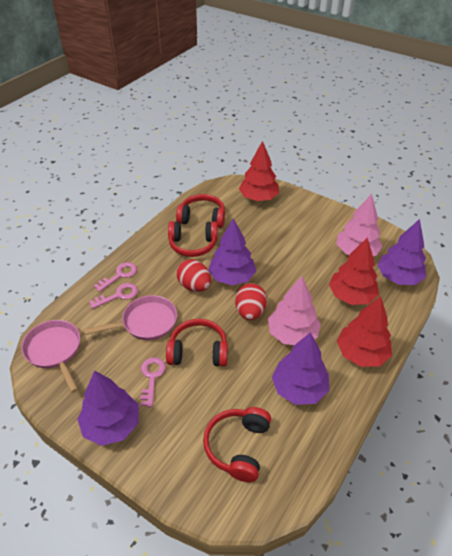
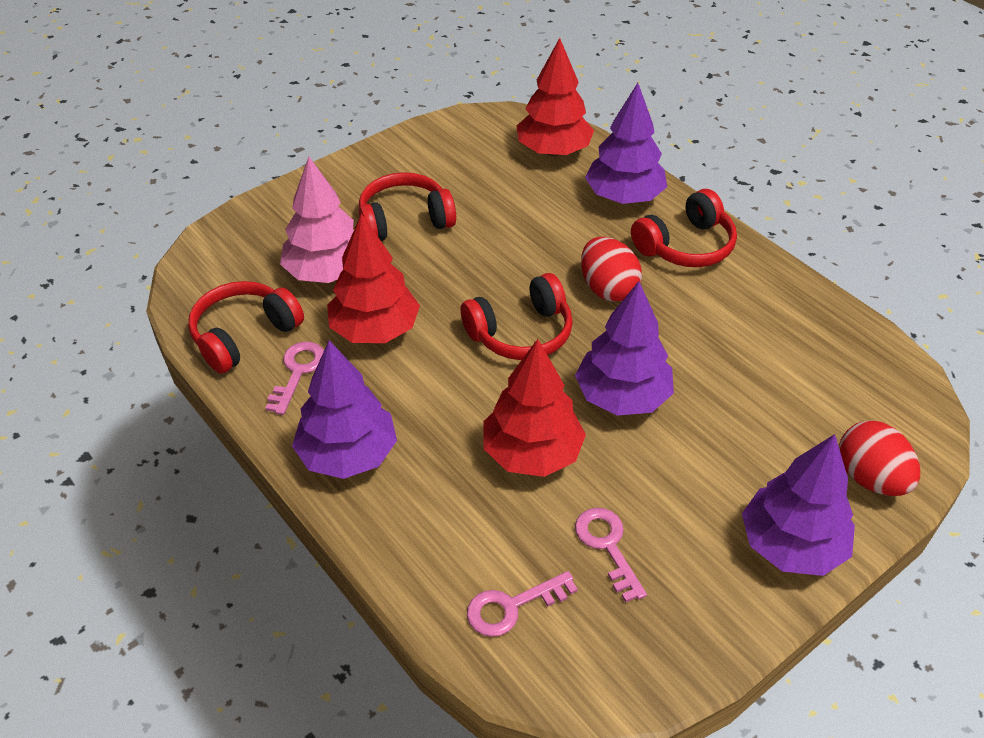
pink pan: 2 -> 0
pink tree: 2 -> 1

